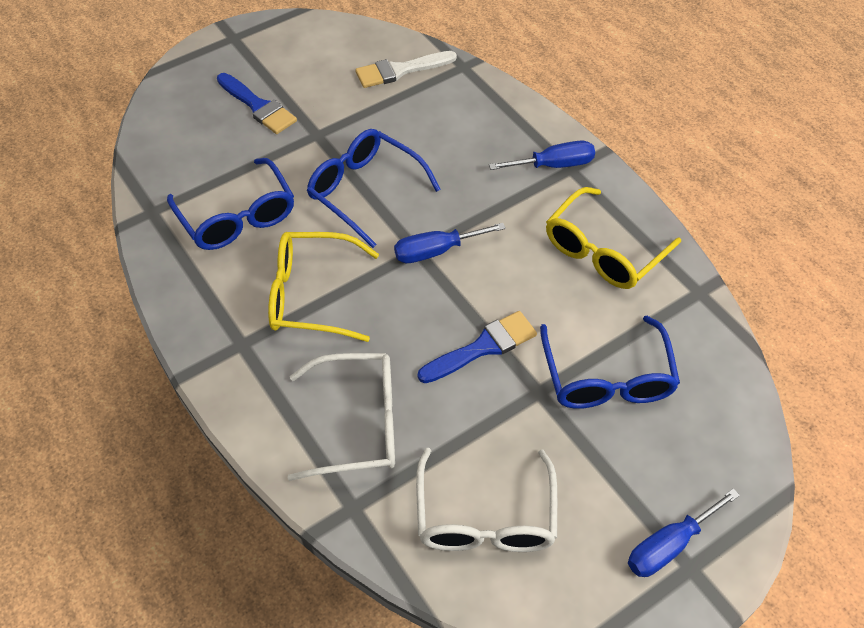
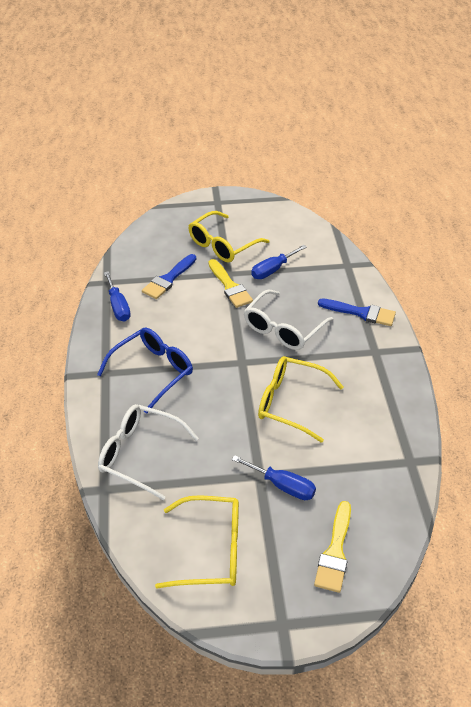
blue glasses: 3 -> 1
white brush: 1 -> 0
yellow brush: 0 -> 2
yellow glasses: 2 -> 3

